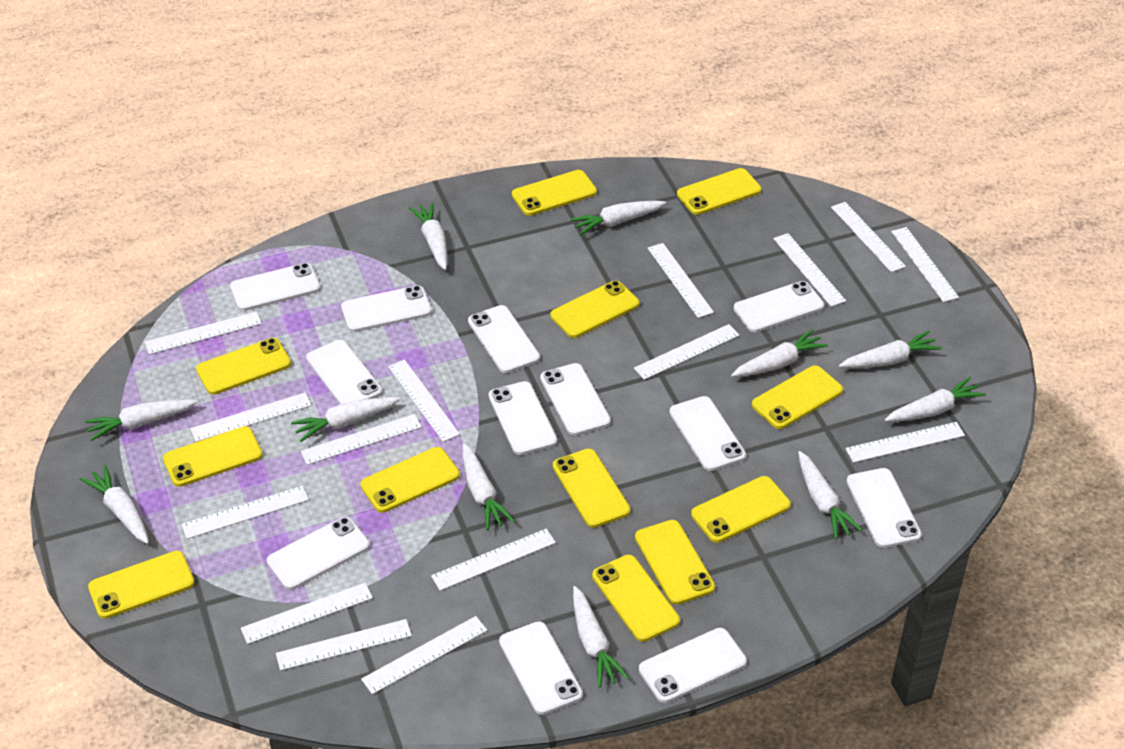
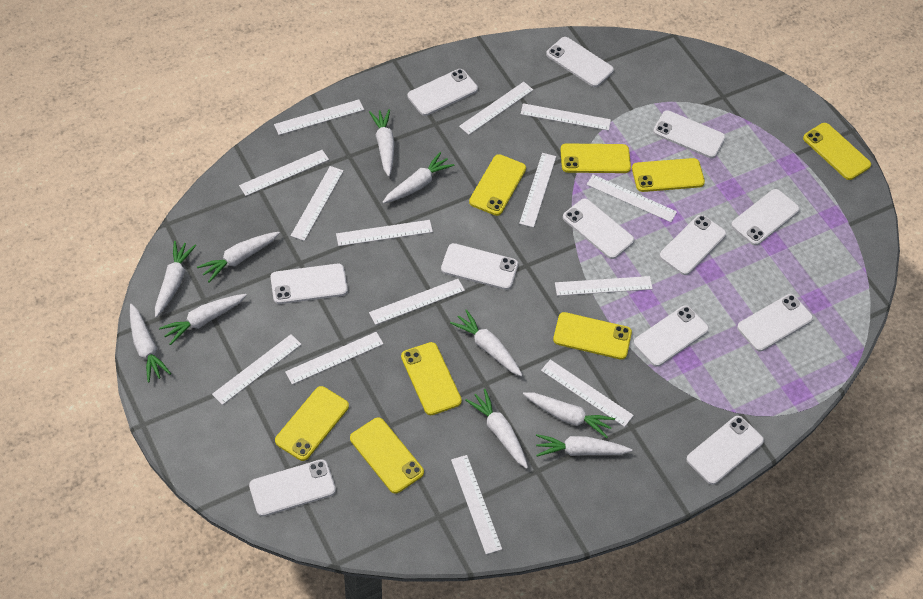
white carrot: 11 -> 10
white ruler: 15 -> 14
yellow phone: 12 -> 8

